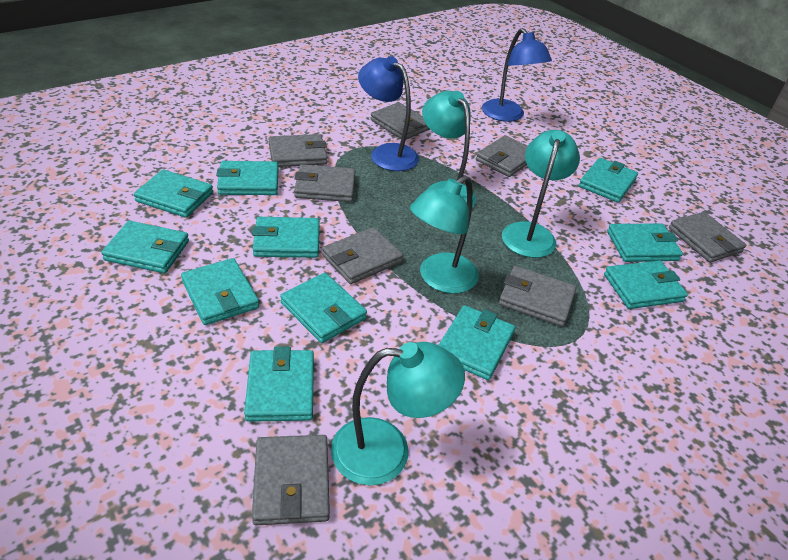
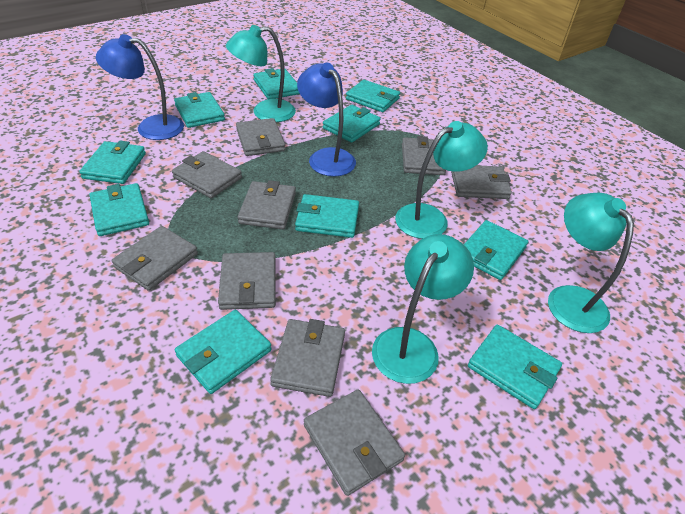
grey wallet: 8 -> 9
turquoise wallet: 11 -> 10

